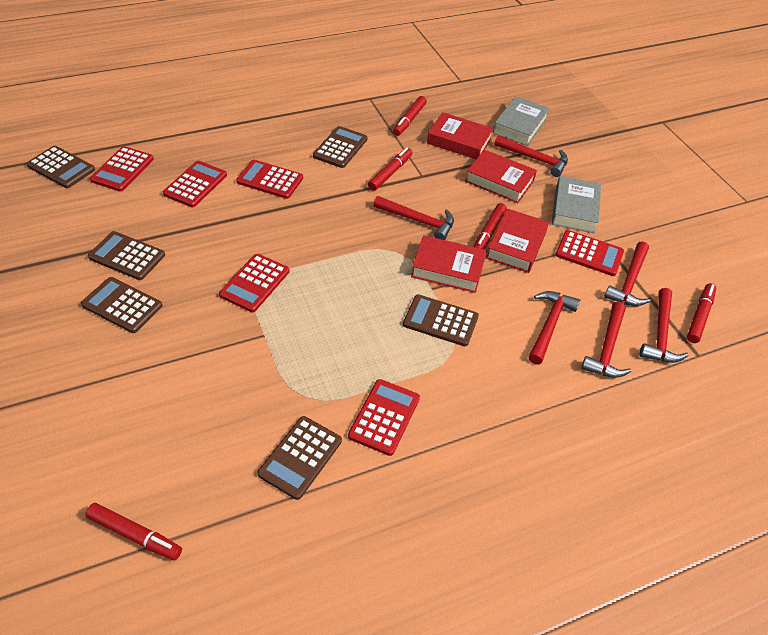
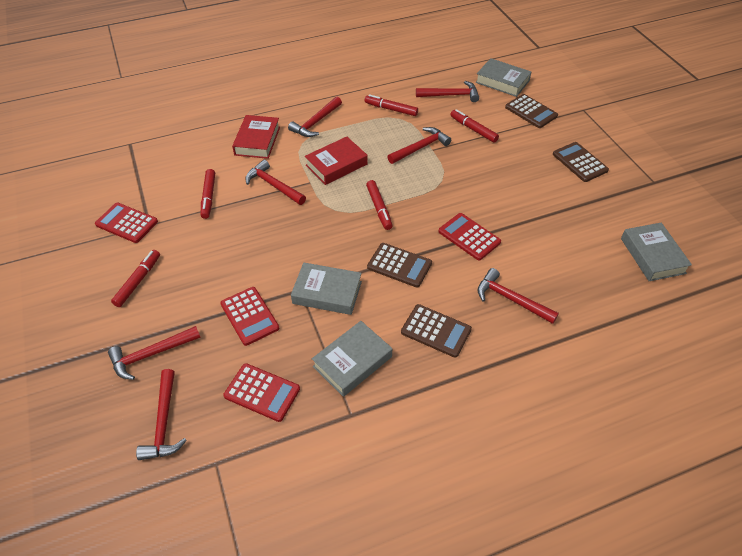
brown calculator: 6 -> 4
grey book: 2 -> 4
red book: 4 -> 2
red calculator: 6 -> 4
red hammer: 6 -> 7

